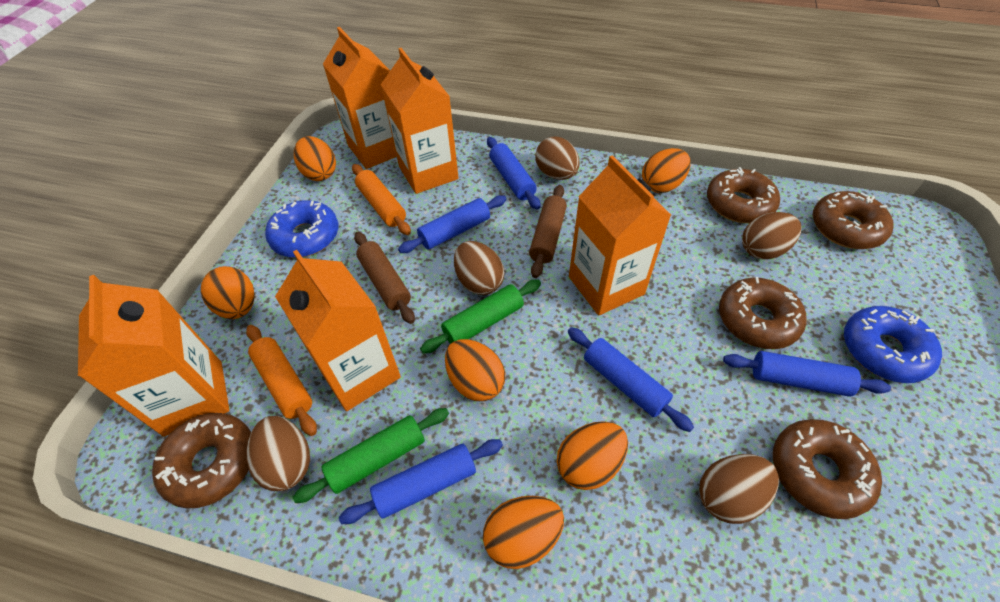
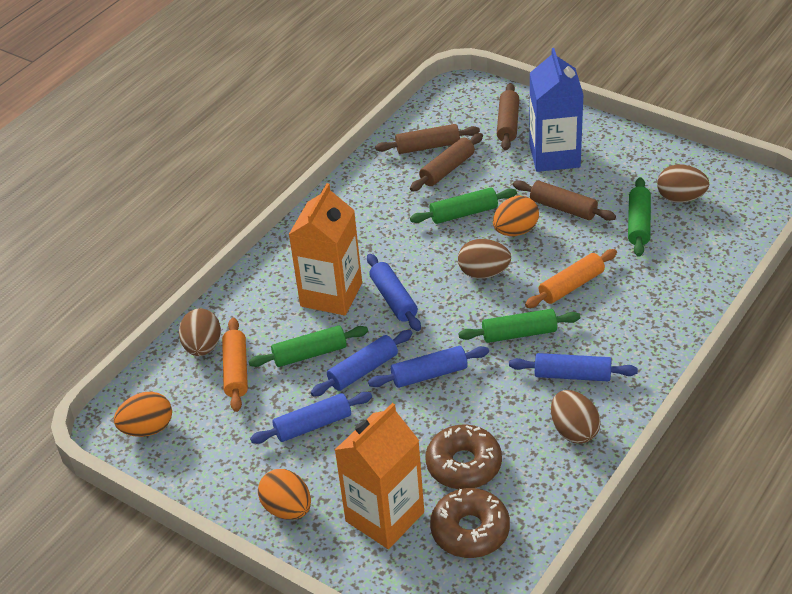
blue carton: 0 -> 1
blue donut: 2 -> 0
brown donut: 5 -> 2
brown egg: 5 -> 4
brown rolling pin: 2 -> 4
green rolling pin: 2 -> 4
orange carton: 5 -> 2
orange egg: 6 -> 3

